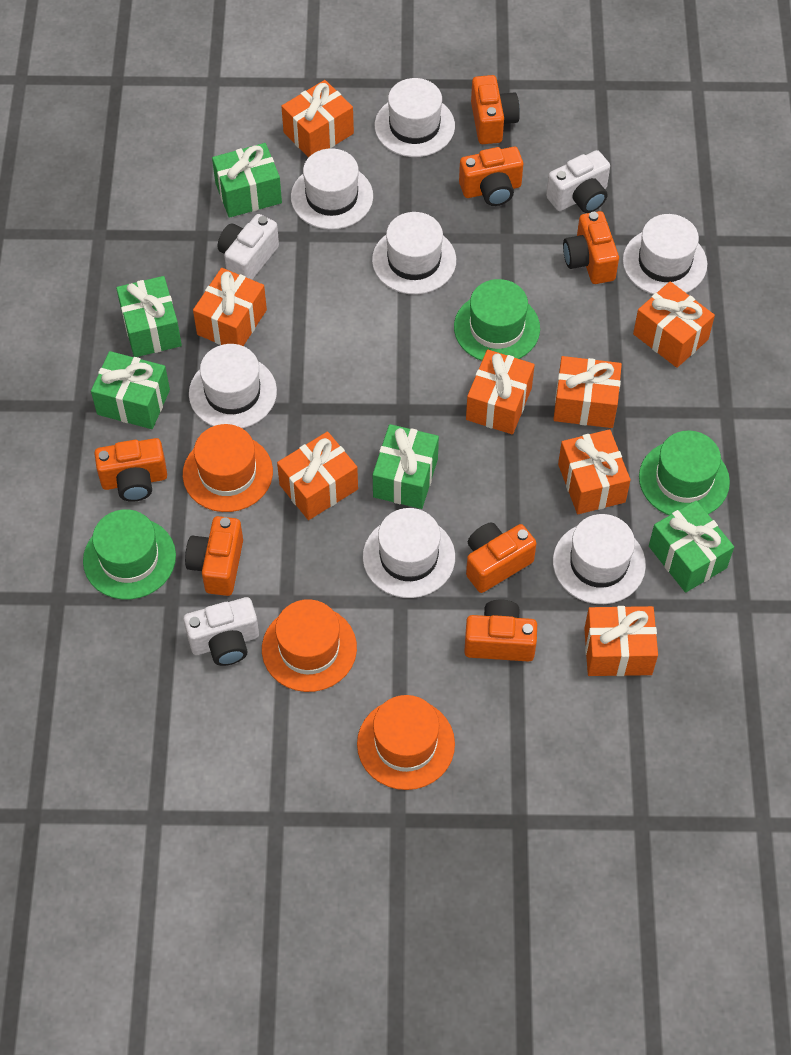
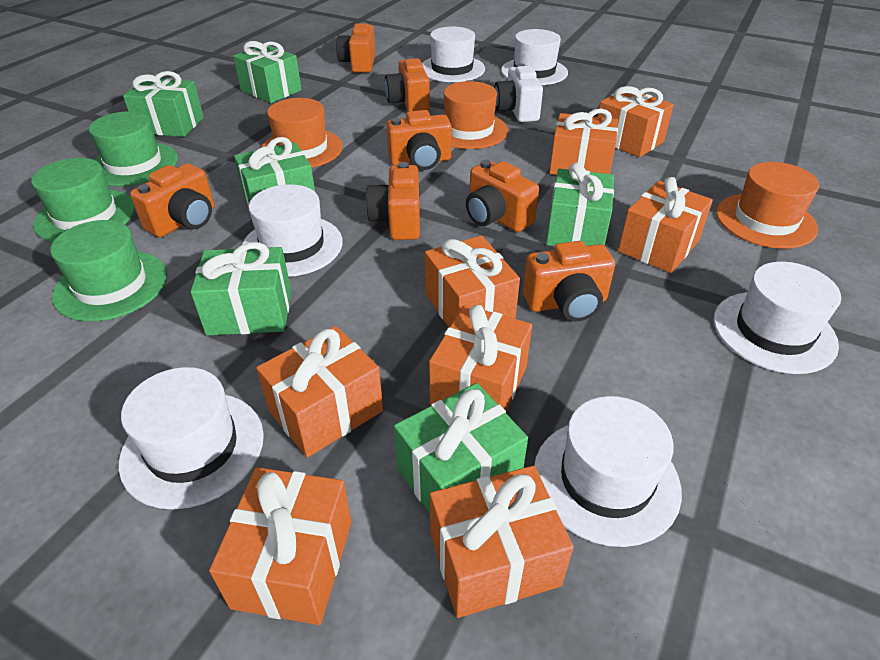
green gift: 5 -> 6
white camera: 3 -> 1
white hat: 7 -> 6

